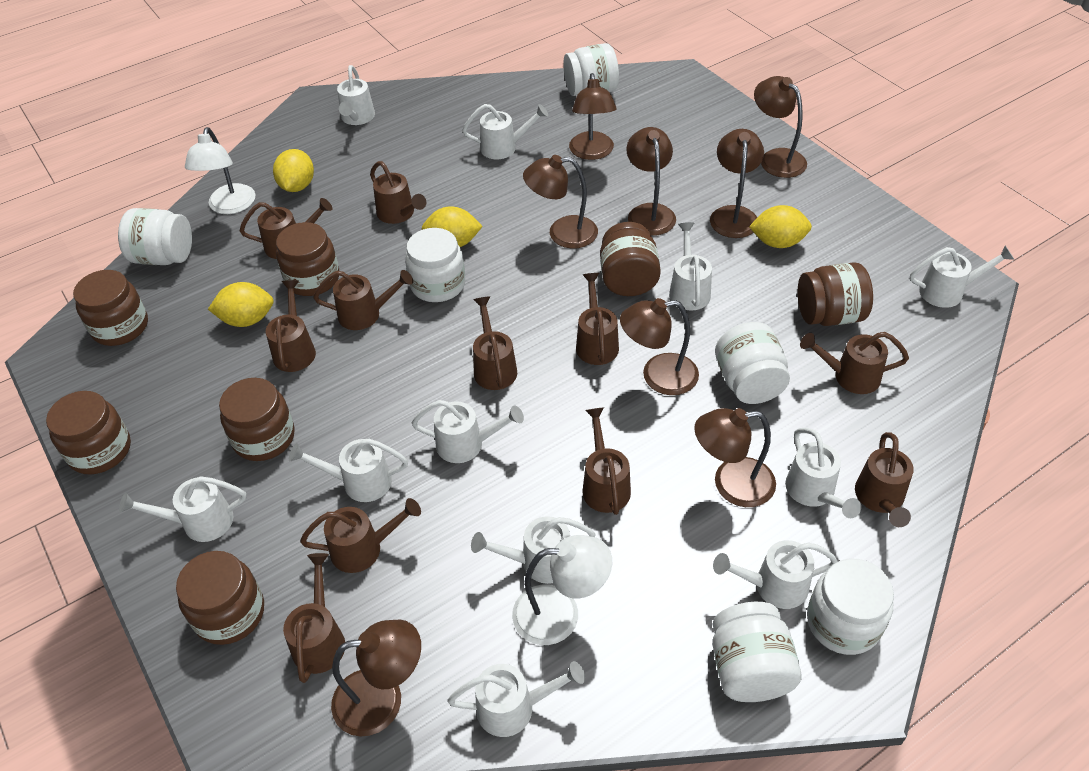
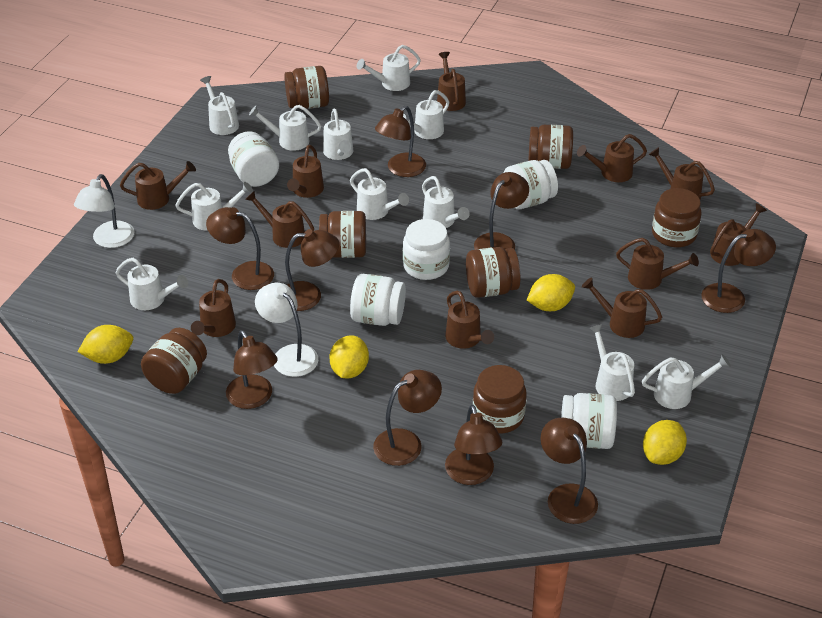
brown lamp: 8 -> 9
white jar: 6 -> 5

